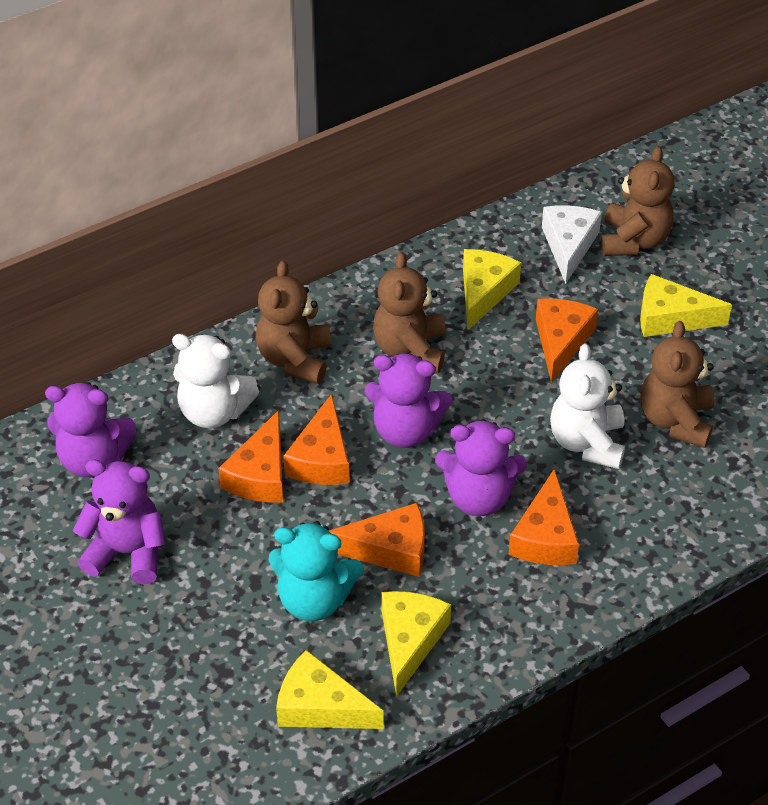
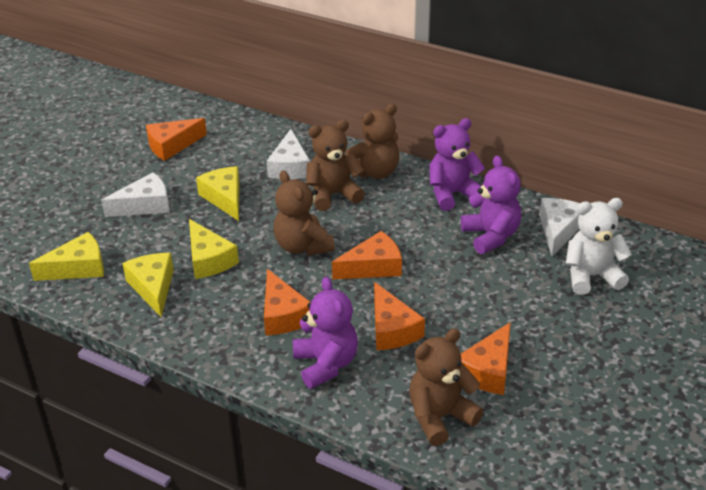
purple teddy bear: 4 -> 3
turquoise teddy bear: 1 -> 0
white cheese: 1 -> 3
white teddy bear: 2 -> 1

